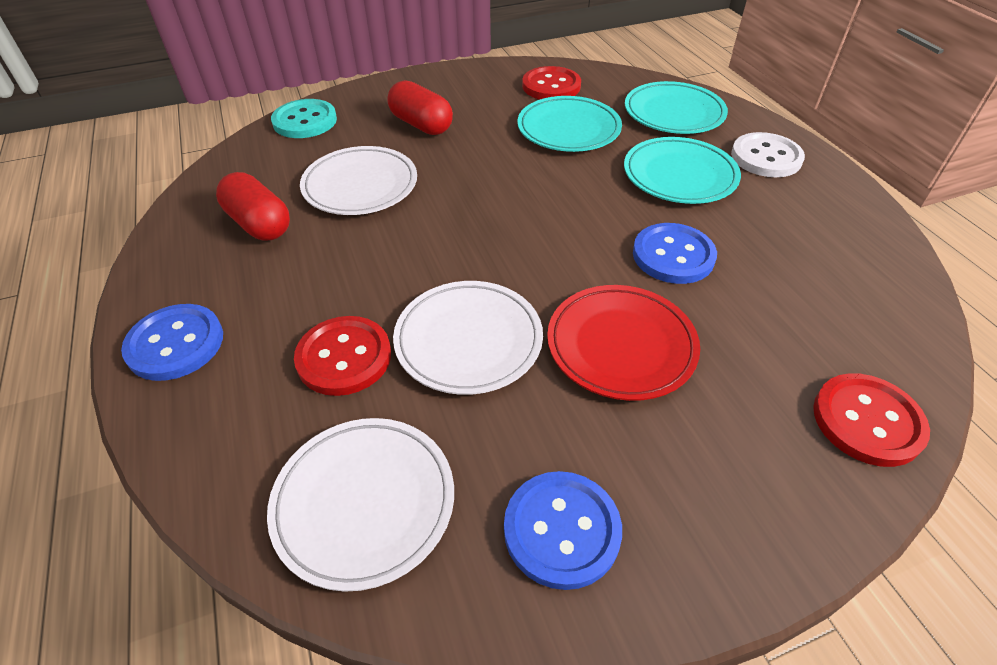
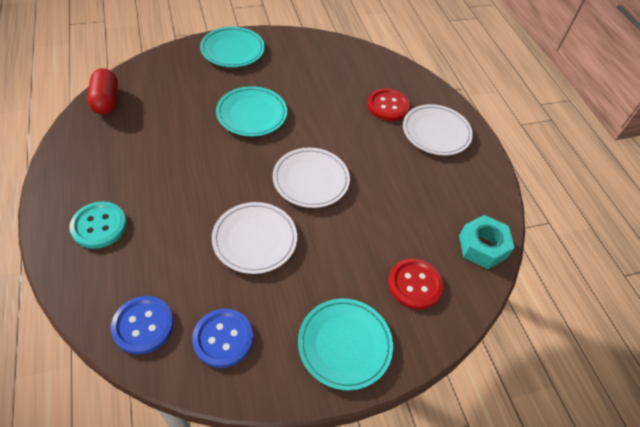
blue button: 3 -> 2
red button: 3 -> 2
red capsule: 2 -> 1
red plate: 1 -> 0
turquoise nut: 0 -> 1
white button: 1 -> 0

